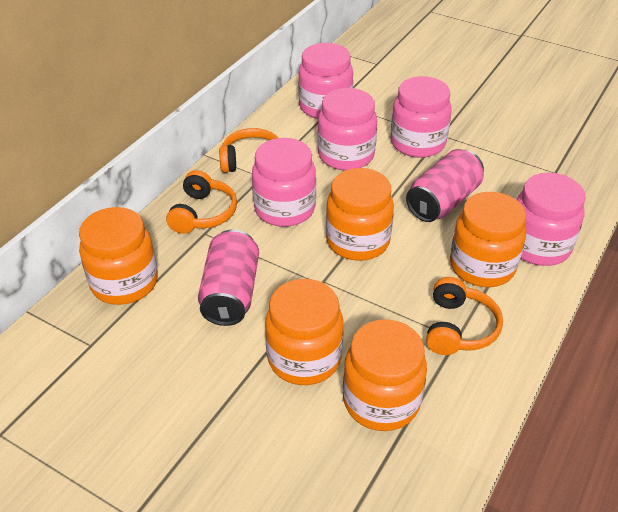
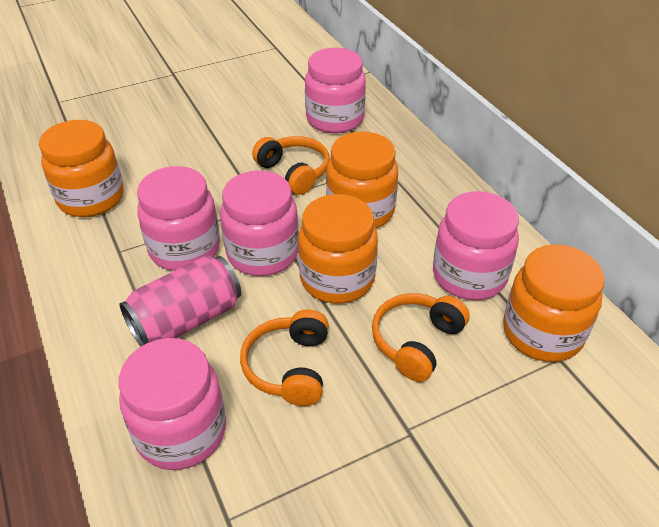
orange jar: 5 -> 4
pink can: 2 -> 1

